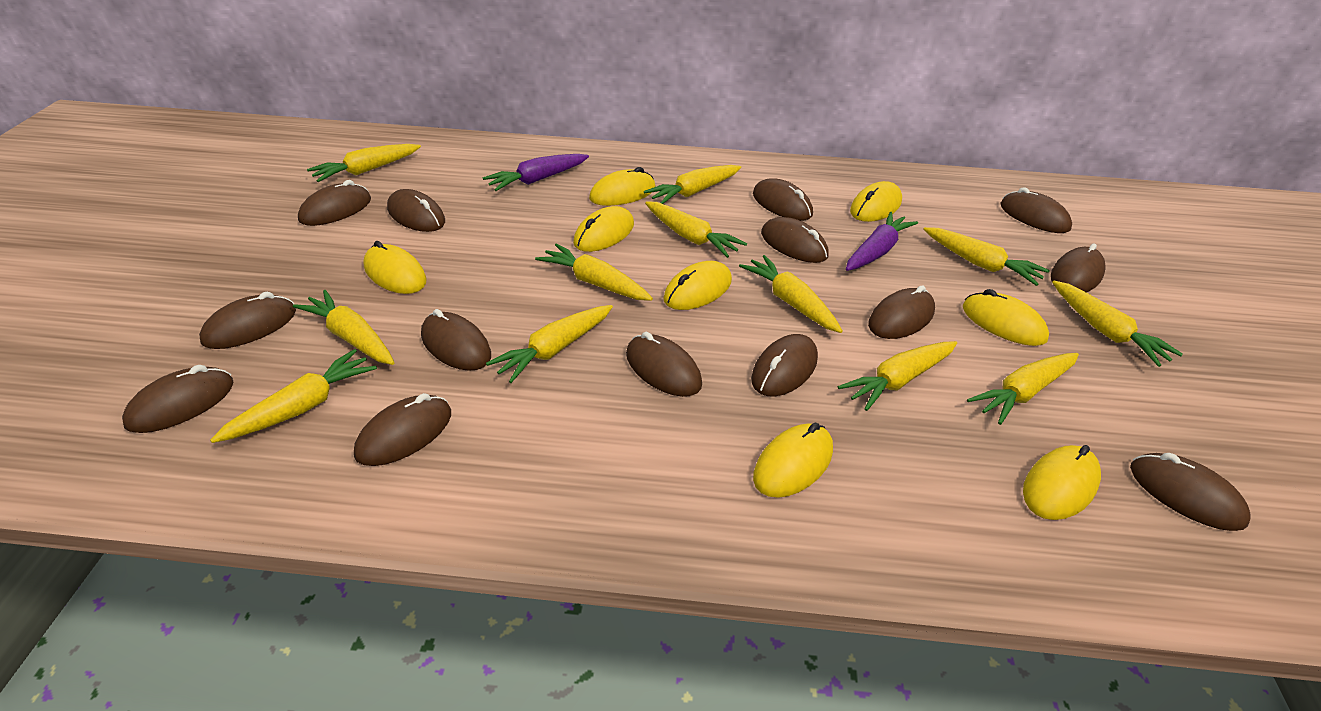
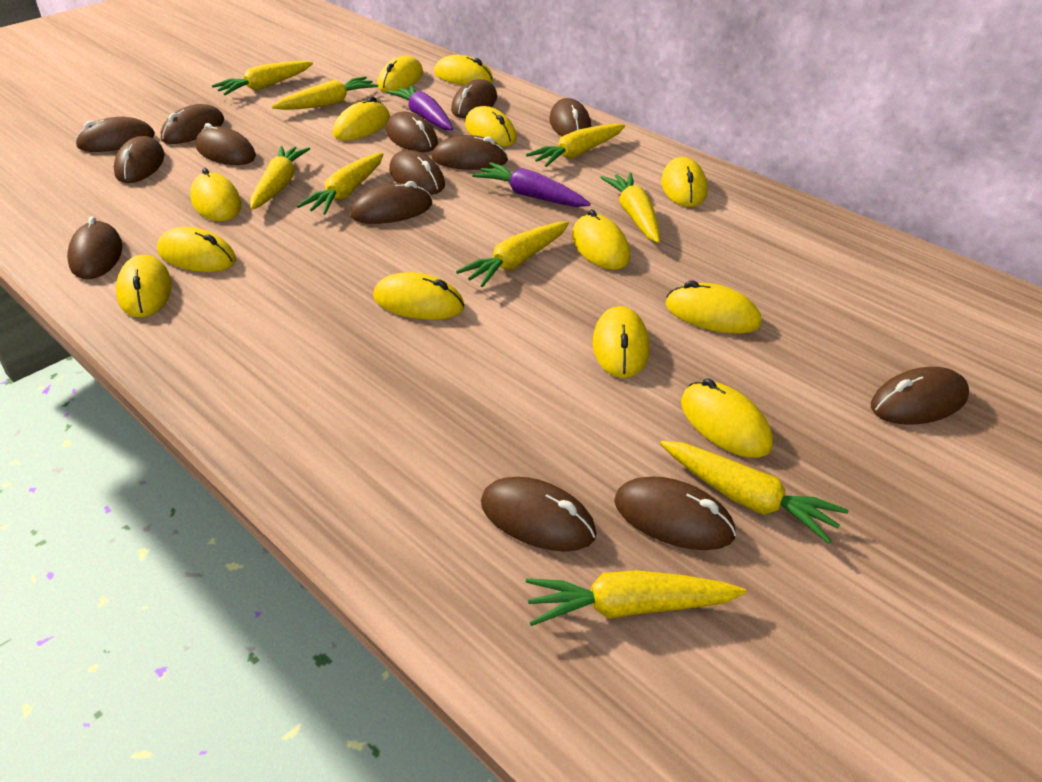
yellow carrot: 12 -> 9
yellow mouse: 8 -> 13

